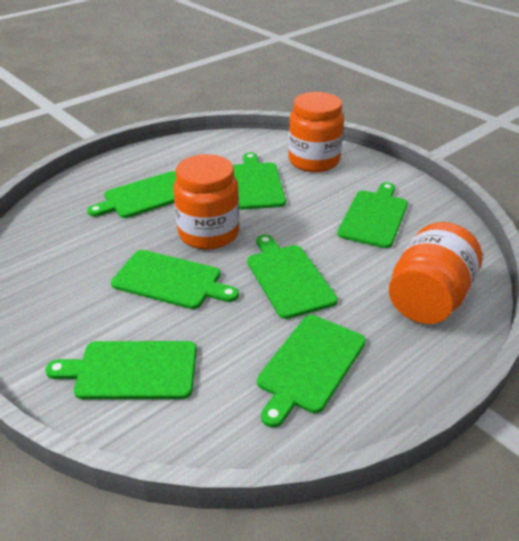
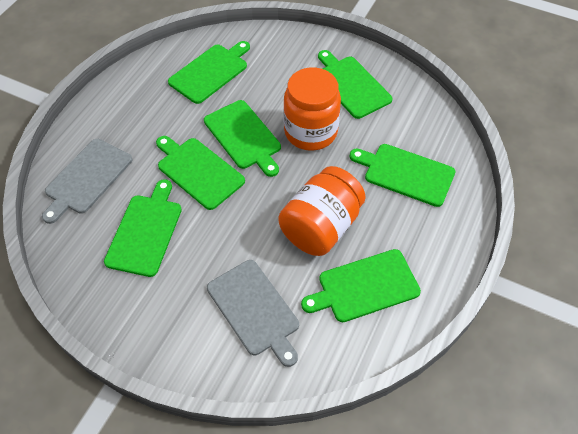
grey cutting board: 0 -> 2
orange jar: 3 -> 2

